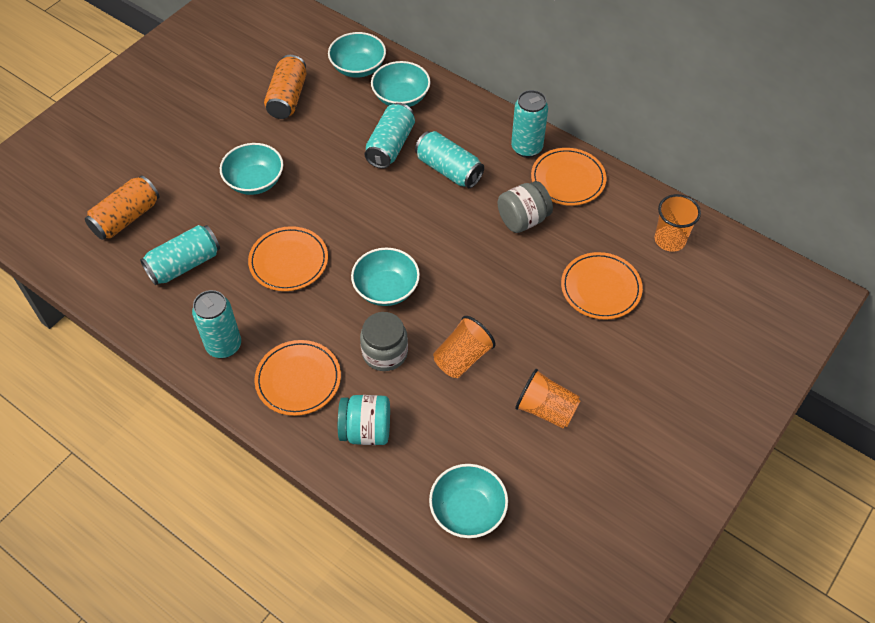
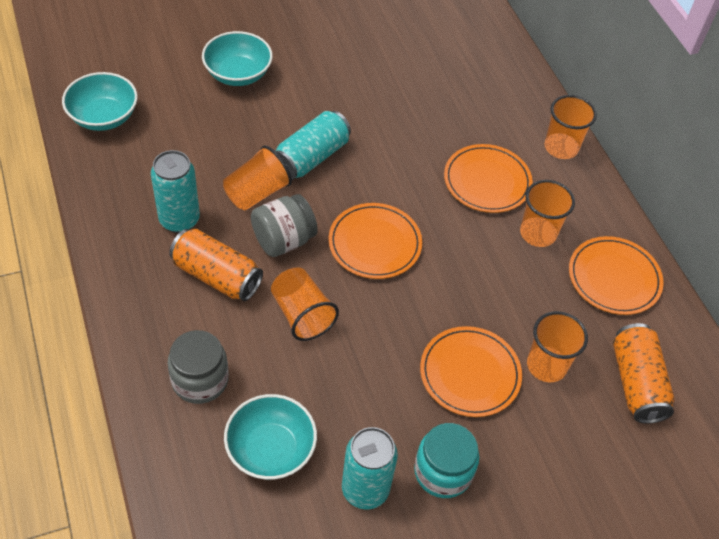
orange cup: 3 -> 5
turquoise bowl: 5 -> 3
turquoise can: 5 -> 3

